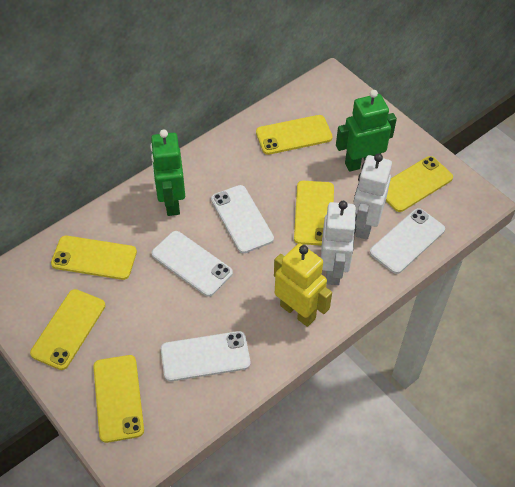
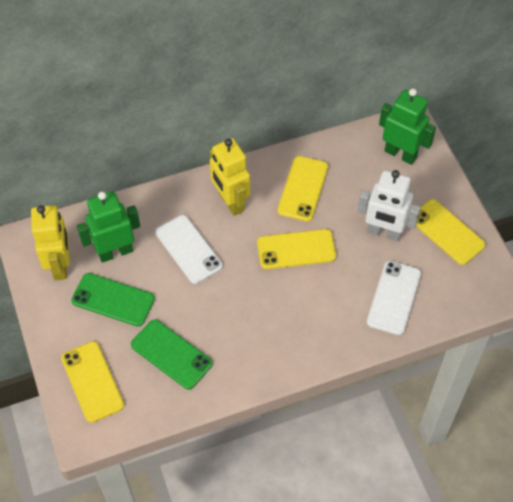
green phone: 0 -> 2
white phone: 4 -> 2
white robot: 2 -> 1
yellow phone: 6 -> 4
yellow robot: 1 -> 2

